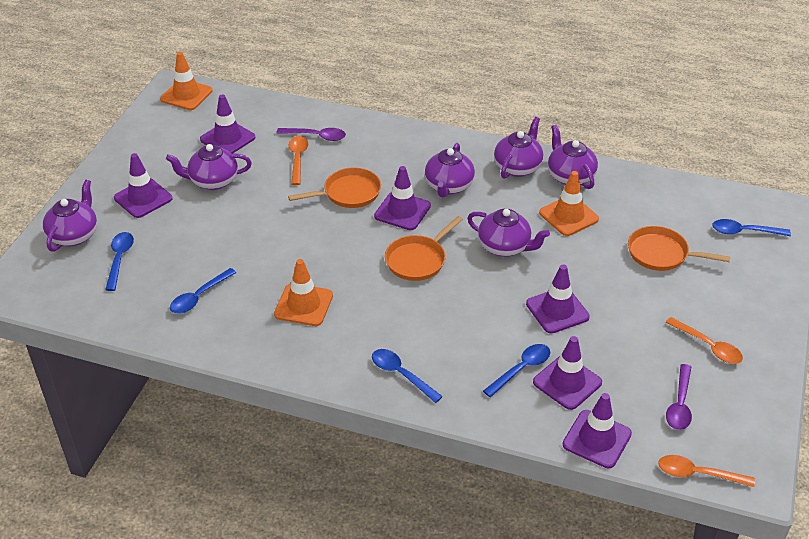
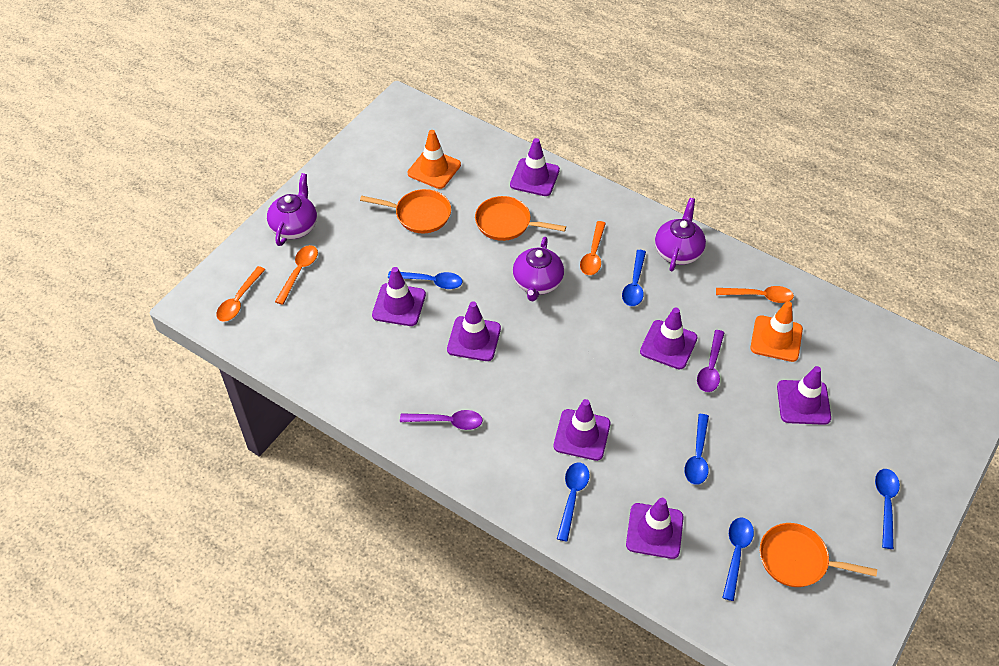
blue spoon: 5 -> 6
orange spoon: 3 -> 4
orange traffic cone: 3 -> 2
purple teapot: 6 -> 3
purple traffic cone: 6 -> 7

